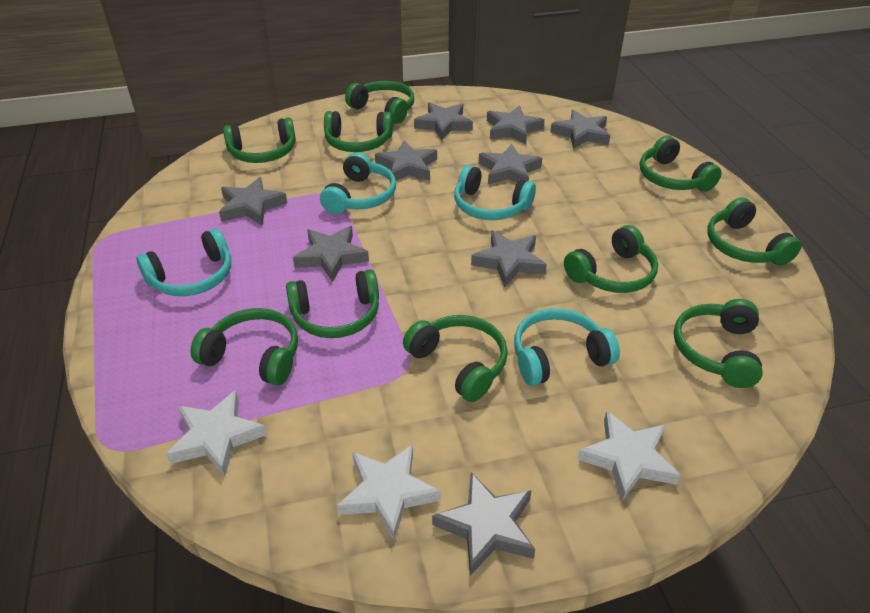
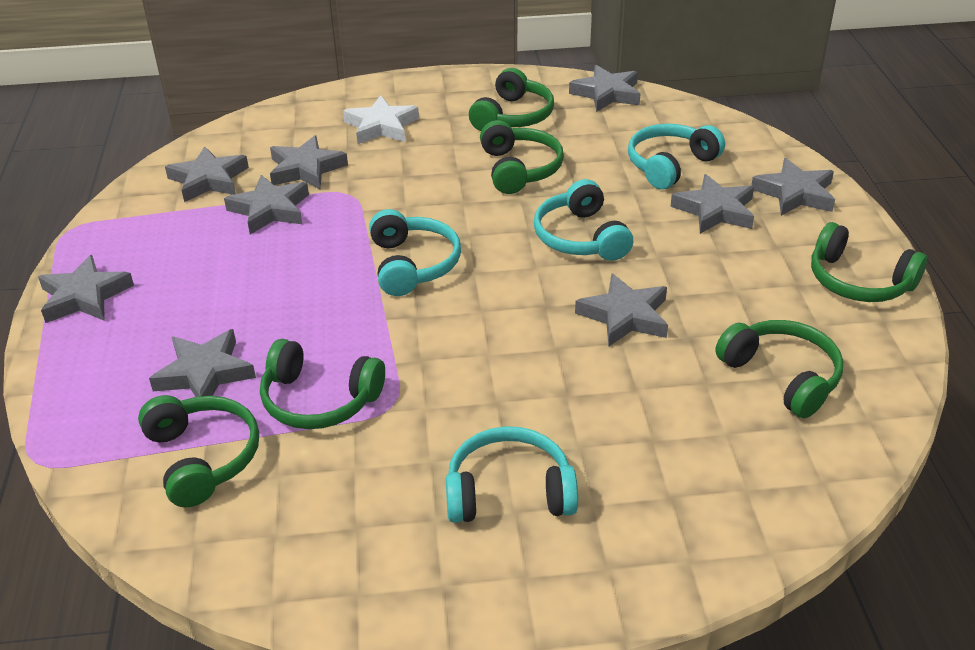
green headphones: 10 -> 6
white star: 3 -> 1

